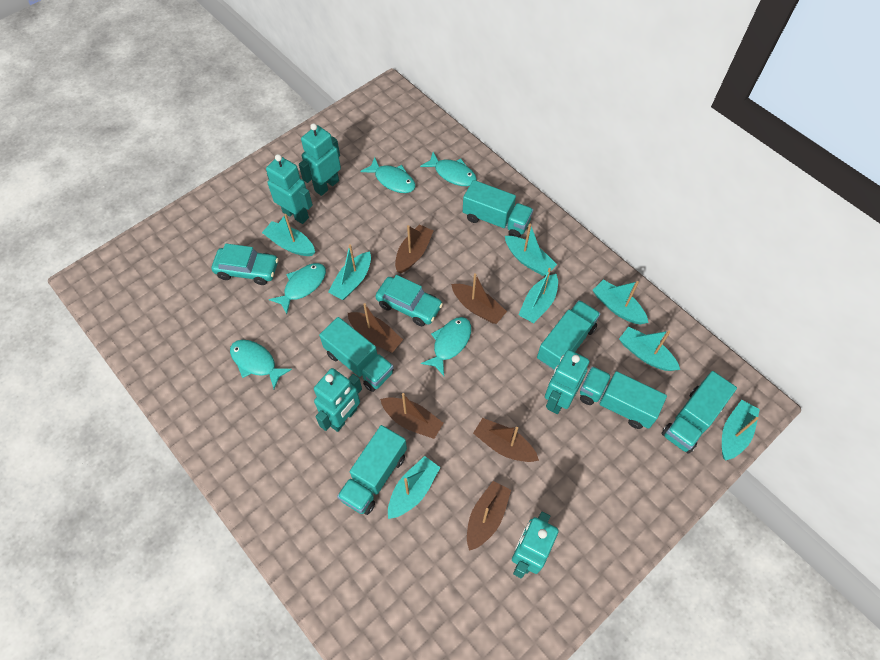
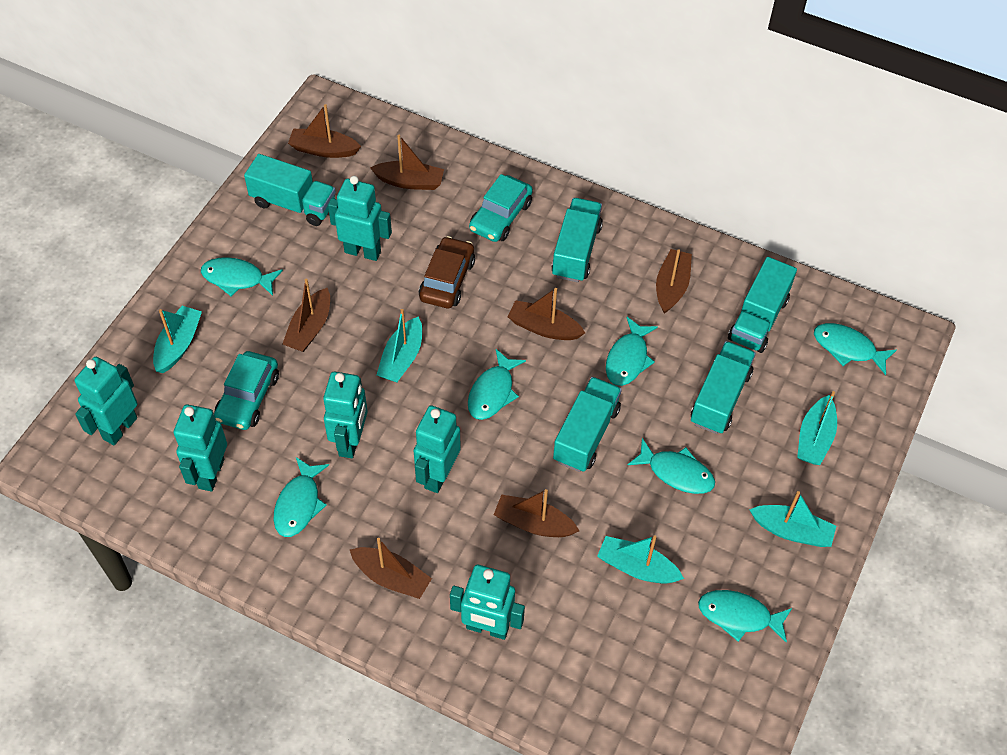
brown boat: 6 -> 7
brown car: 0 -> 1
turquoise boat: 8 -> 5
turquoise fish: 5 -> 7
turquoise robot: 5 -> 6
turquoise truck: 6 -> 5

